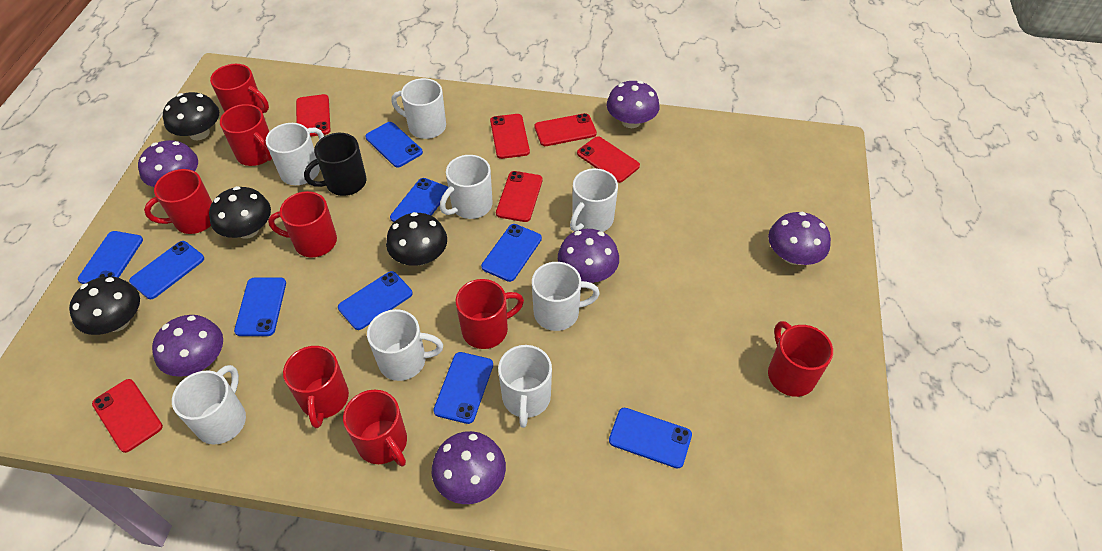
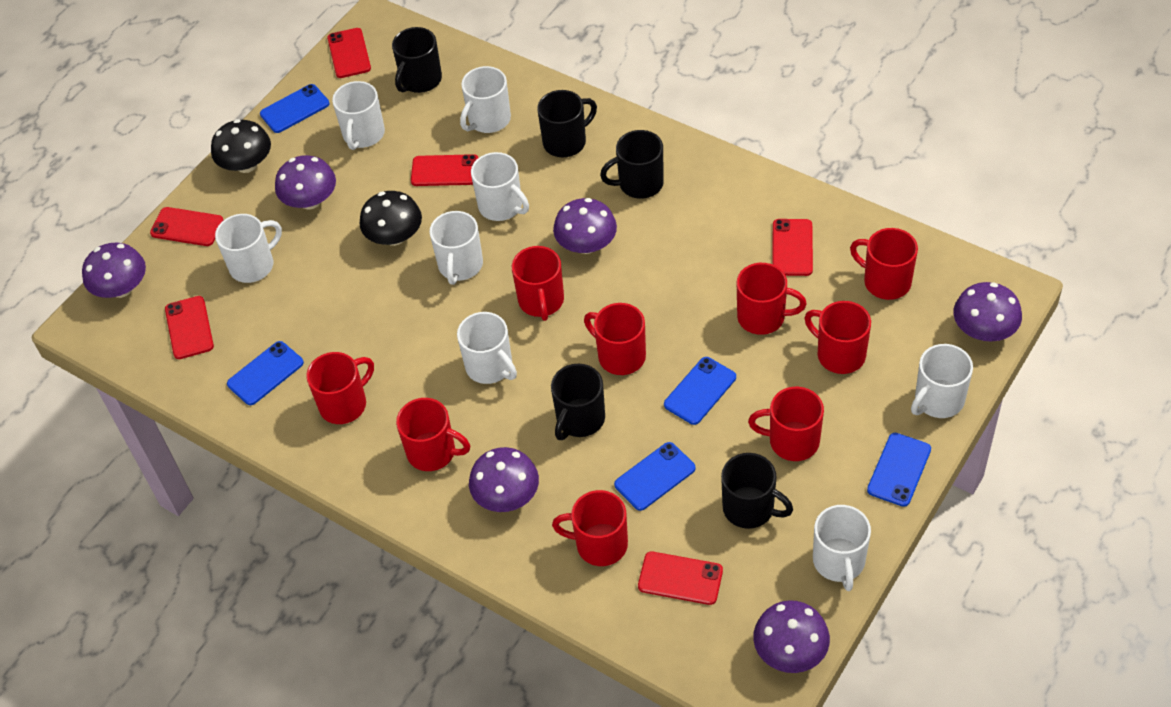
black mug: 1 -> 5
black mushroom: 4 -> 2
blue phone: 9 -> 5
red mug: 8 -> 9

